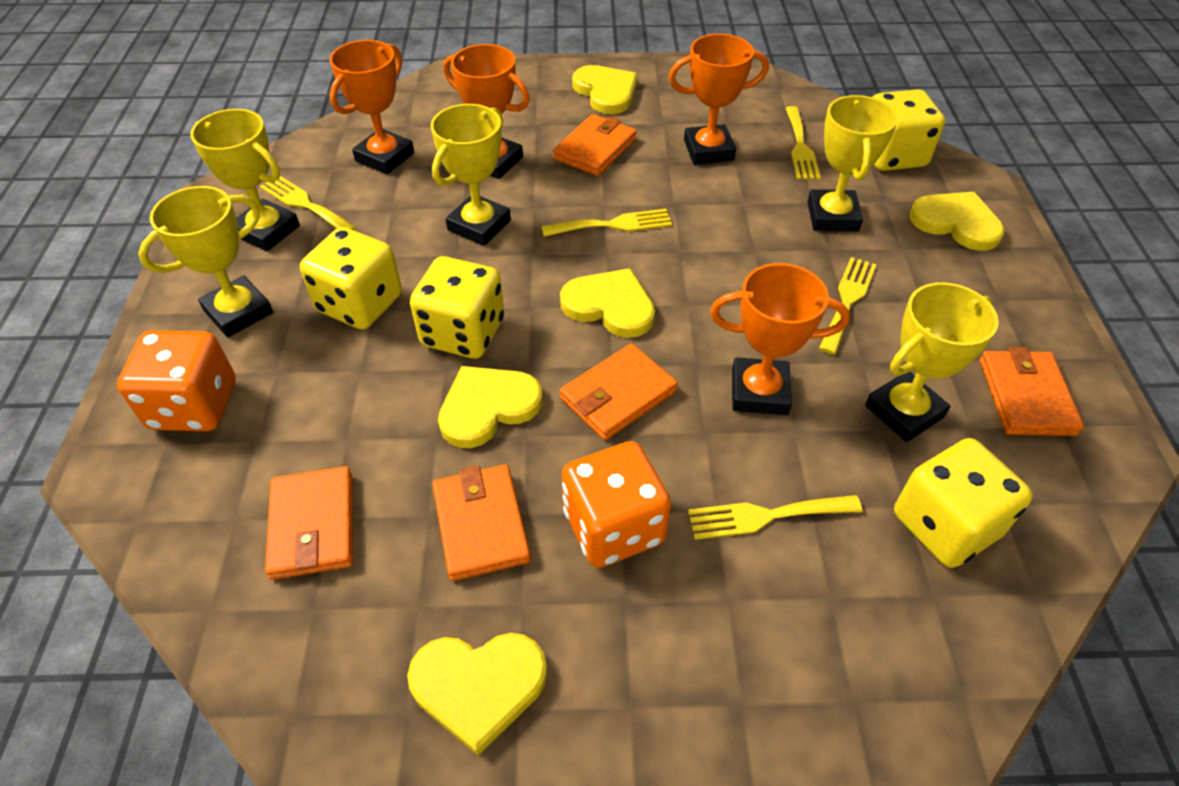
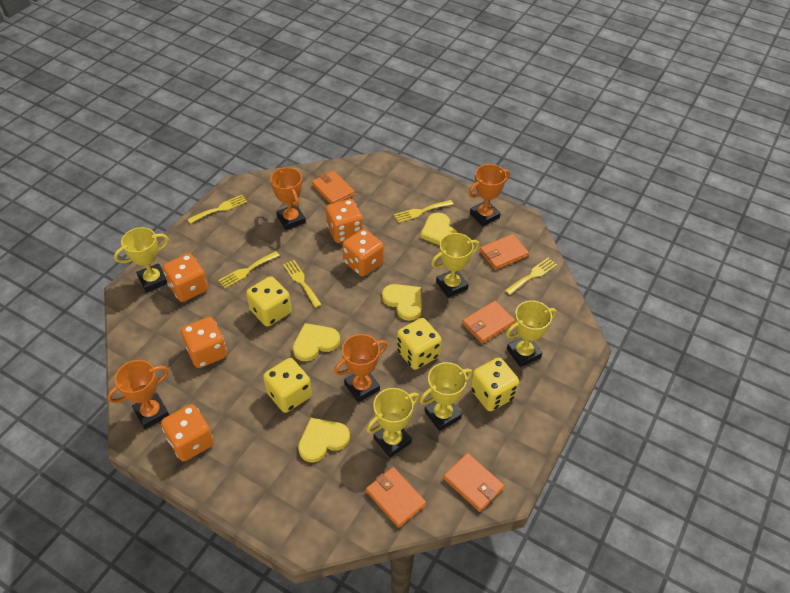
orange dice: 2 -> 5
yellow heart: 5 -> 4

